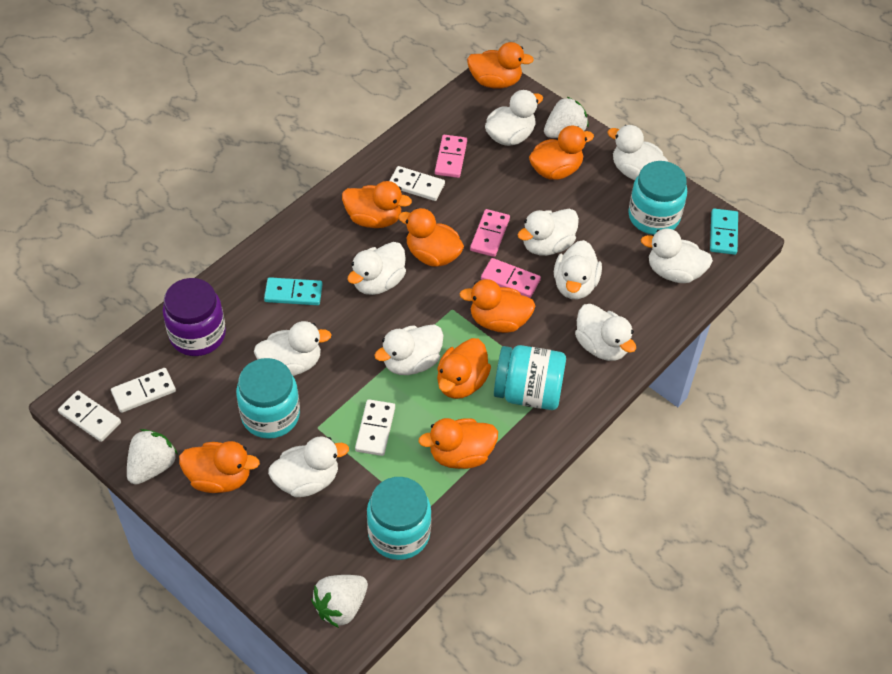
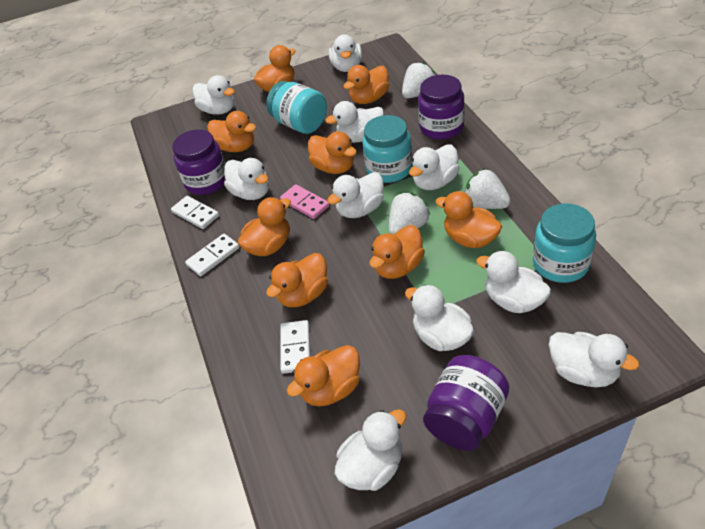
orange duck: 8 -> 9
pink domino: 3 -> 1
purple jar: 1 -> 3
turquoise domino: 2 -> 0
turquoise jar: 4 -> 3
white domino: 4 -> 3

